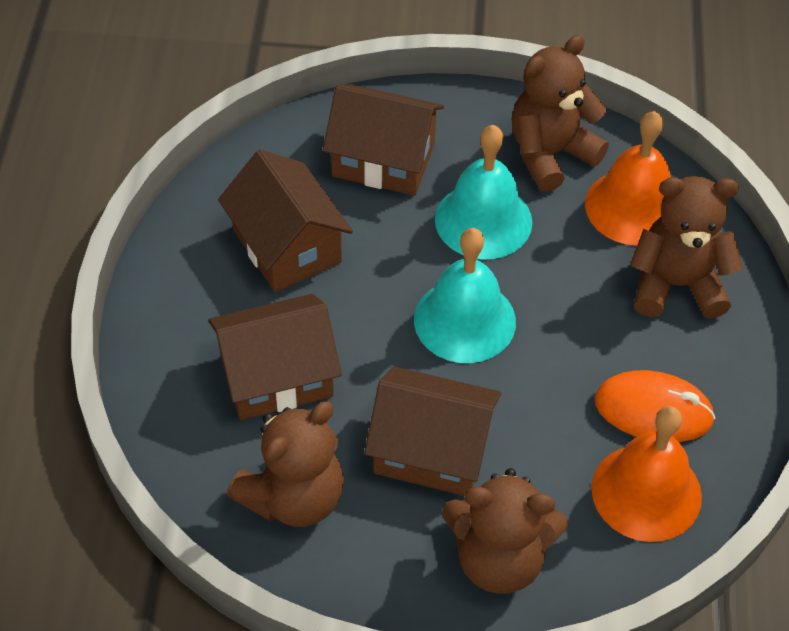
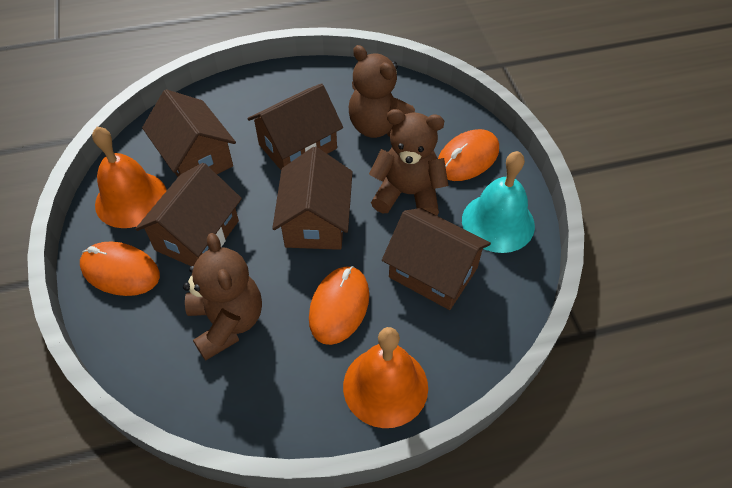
brown house: 4 -> 5
brown teddy bear: 4 -> 3
orange mouse: 1 -> 3
turquoise bell: 2 -> 1

